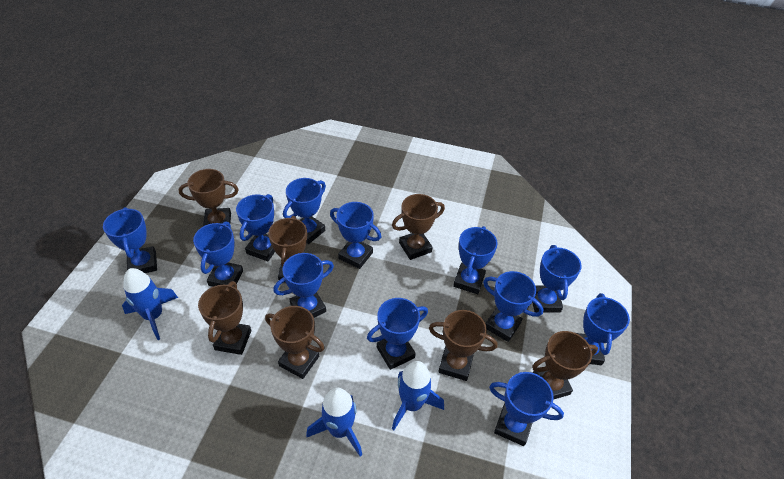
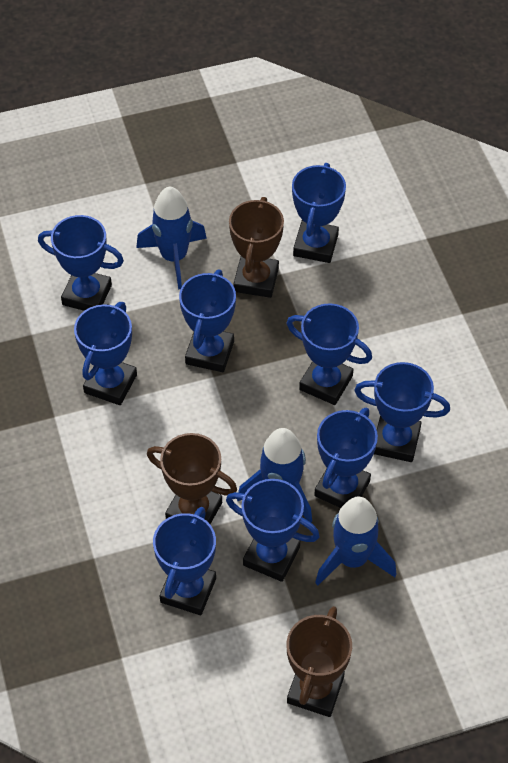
blue trophy: 12 -> 9
brown trophy: 7 -> 3

